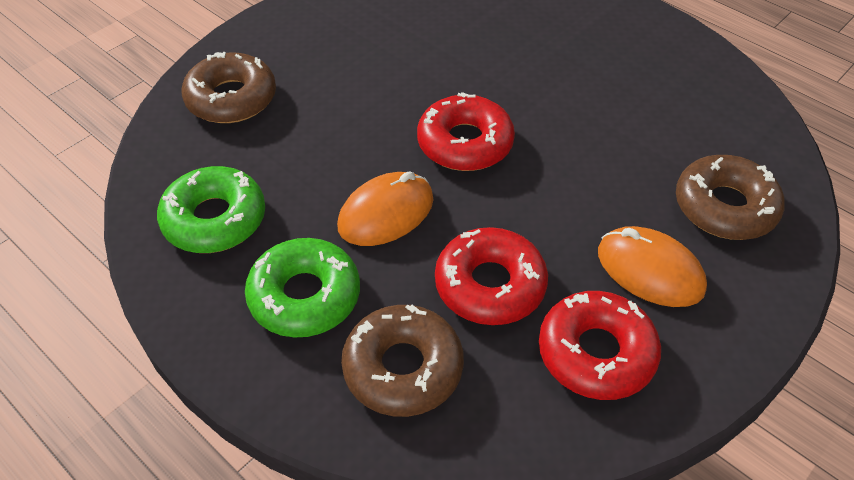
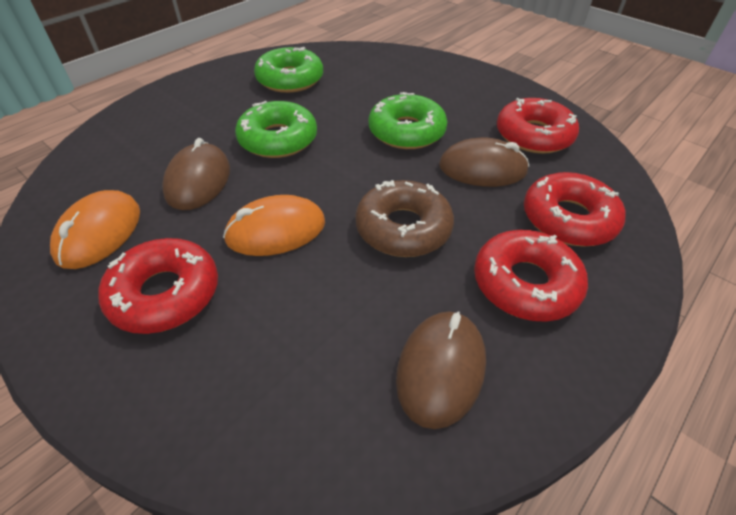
brown donut: 3 -> 1
brown mouse: 0 -> 3
green donut: 2 -> 3
red donut: 3 -> 4

